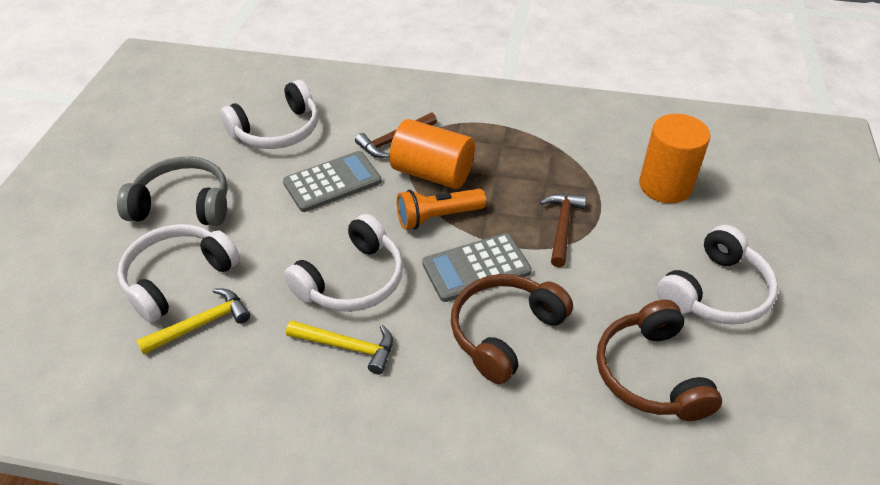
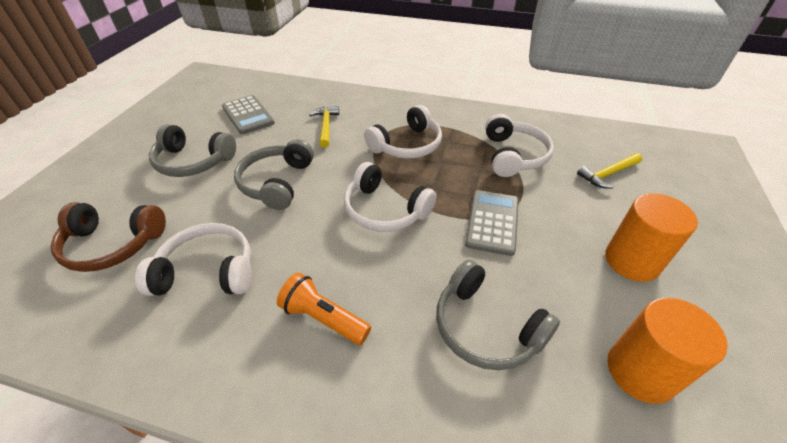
brown hammer: 2 -> 0
brown headphones: 2 -> 1
grey headphones: 1 -> 3

